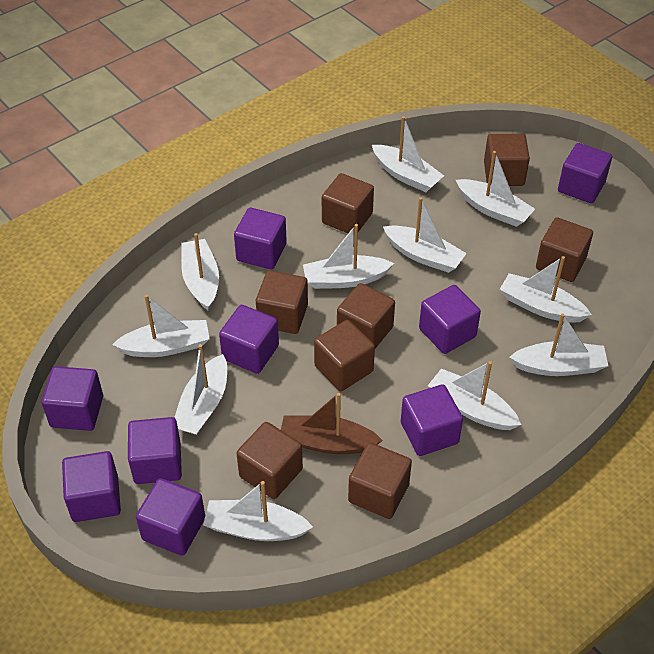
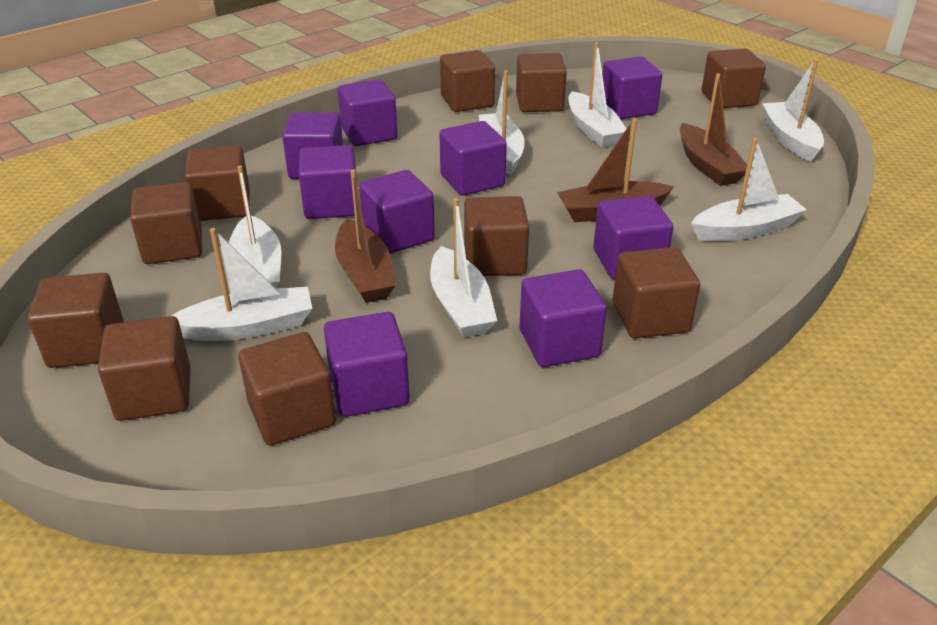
brown boat: 1 -> 3
brown cube: 8 -> 10
white boat: 11 -> 7

